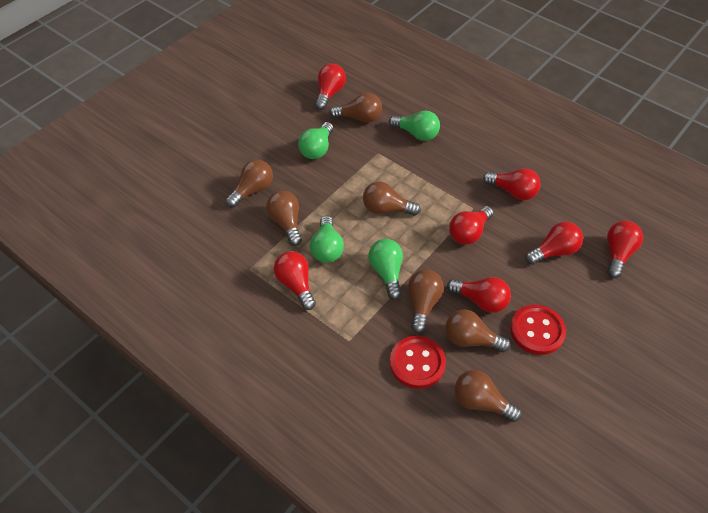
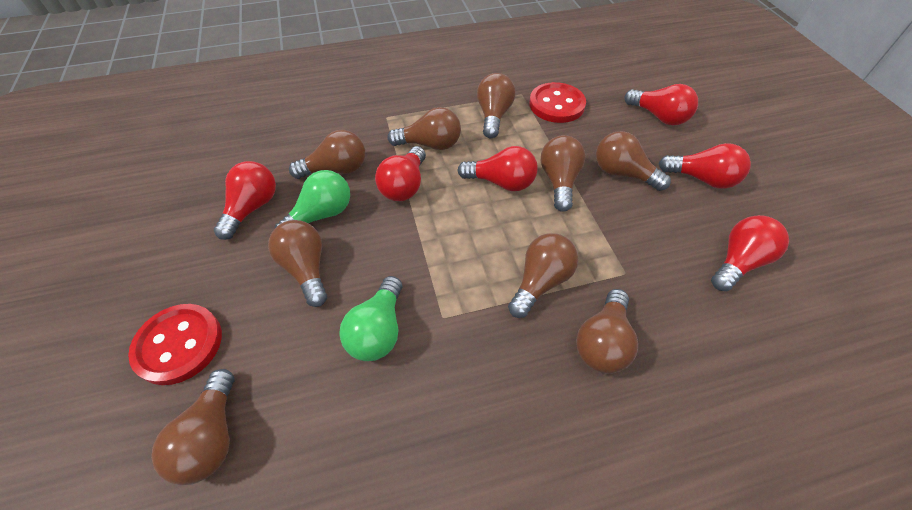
brown light bulb: 7 -> 9
green light bulb: 4 -> 2
red light bulb: 7 -> 6

